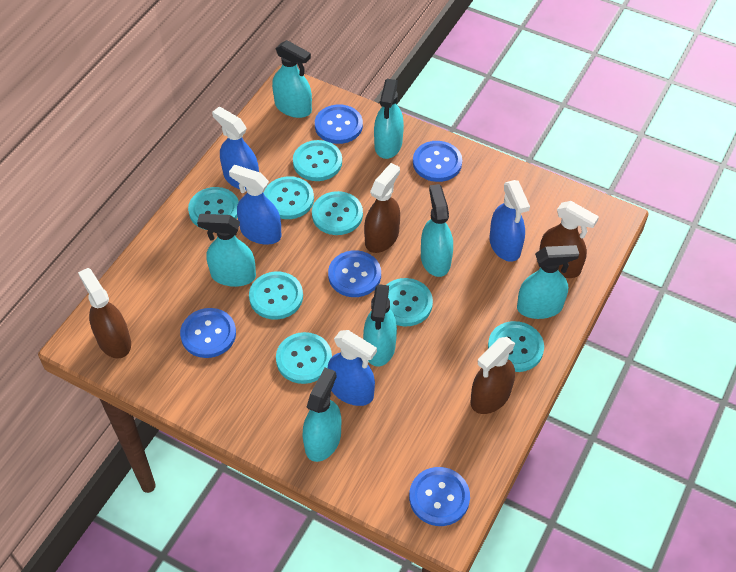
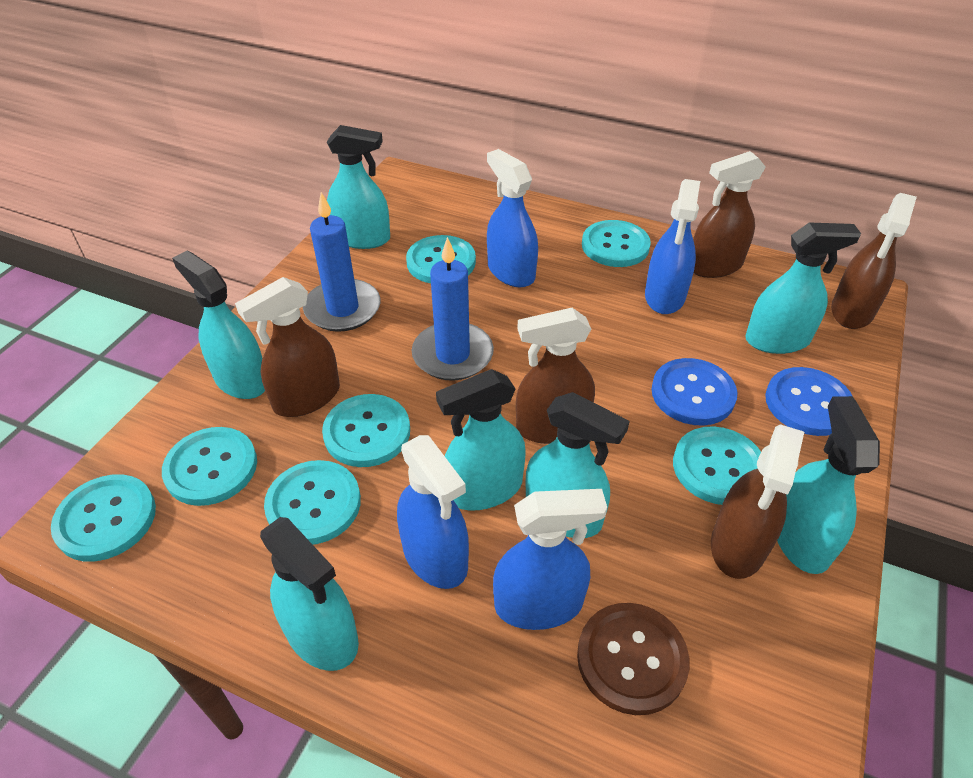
blue button: 5 -> 2
blue candle: 0 -> 2
brown button: 0 -> 1
brown spray bottle: 4 -> 5
turquoise button: 8 -> 7

